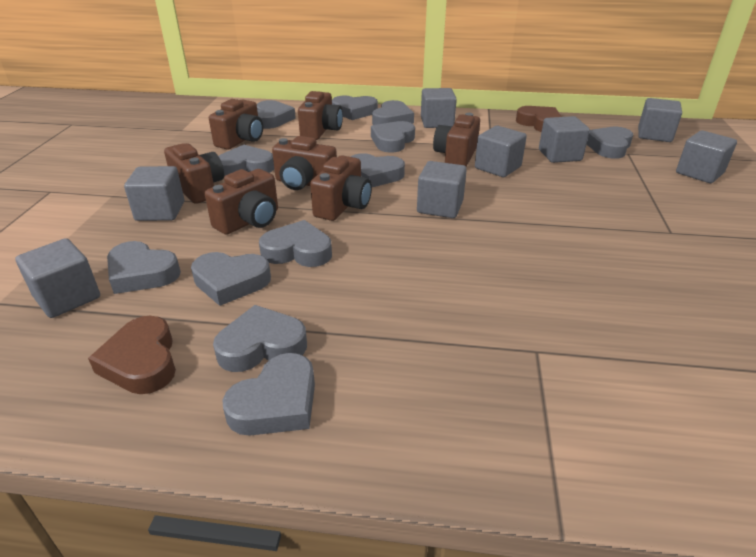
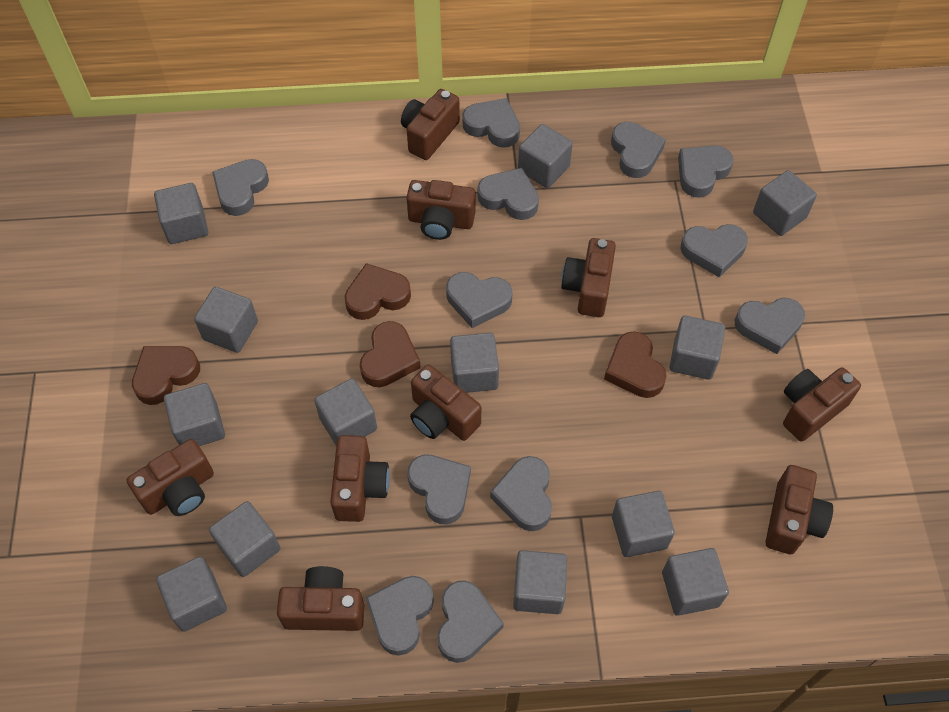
brown camera: 7 -> 9
brown heart: 2 -> 4
grey cube: 8 -> 13

